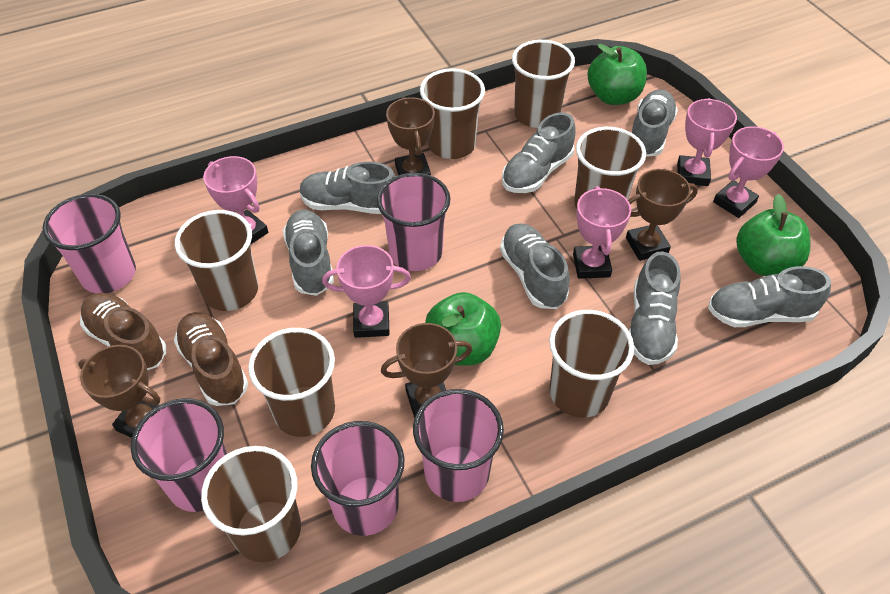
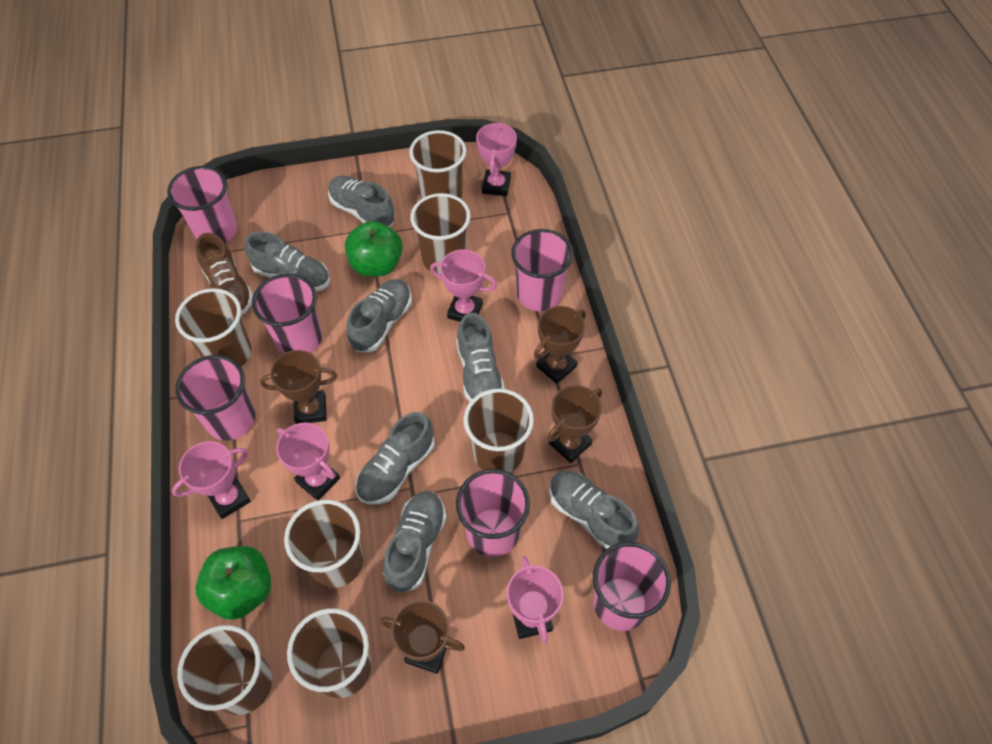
brown shoe: 2 -> 1
green apple: 3 -> 2
pink cup: 5 -> 6

